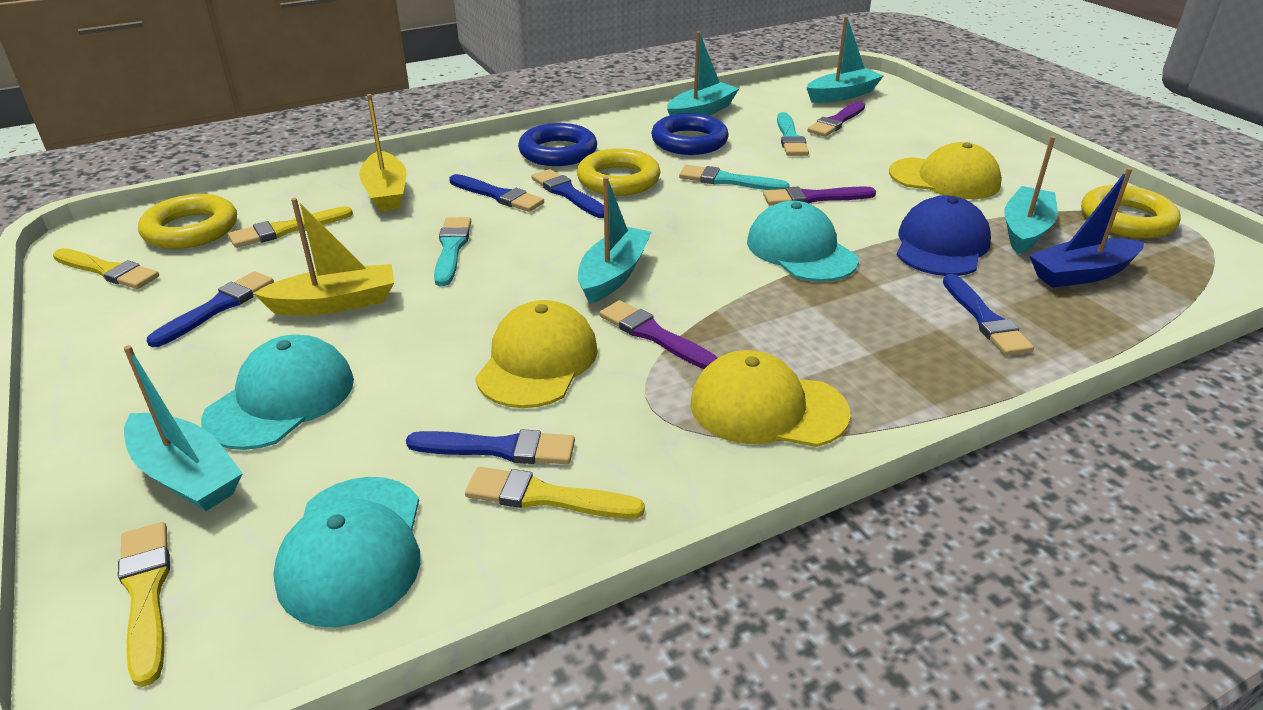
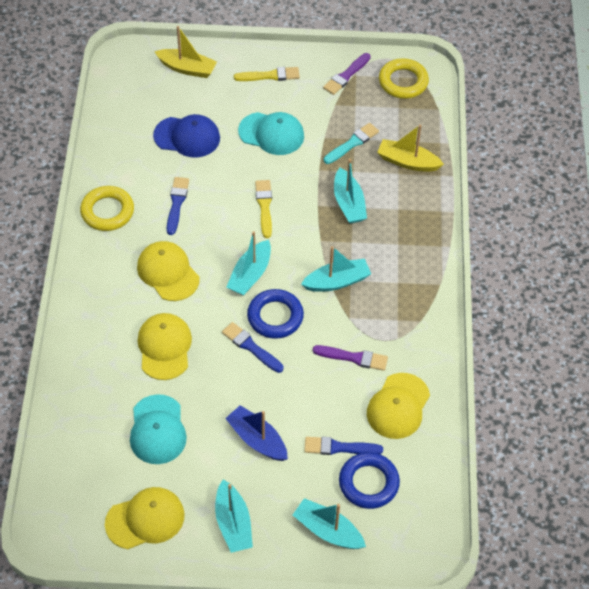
blue brush: 5 -> 3
purple brush: 3 -> 2
turquoise brush: 3 -> 1
turquoise cap: 3 -> 2
yellow brush: 4 -> 2
yellow cap: 3 -> 4
yellow ring: 3 -> 2

